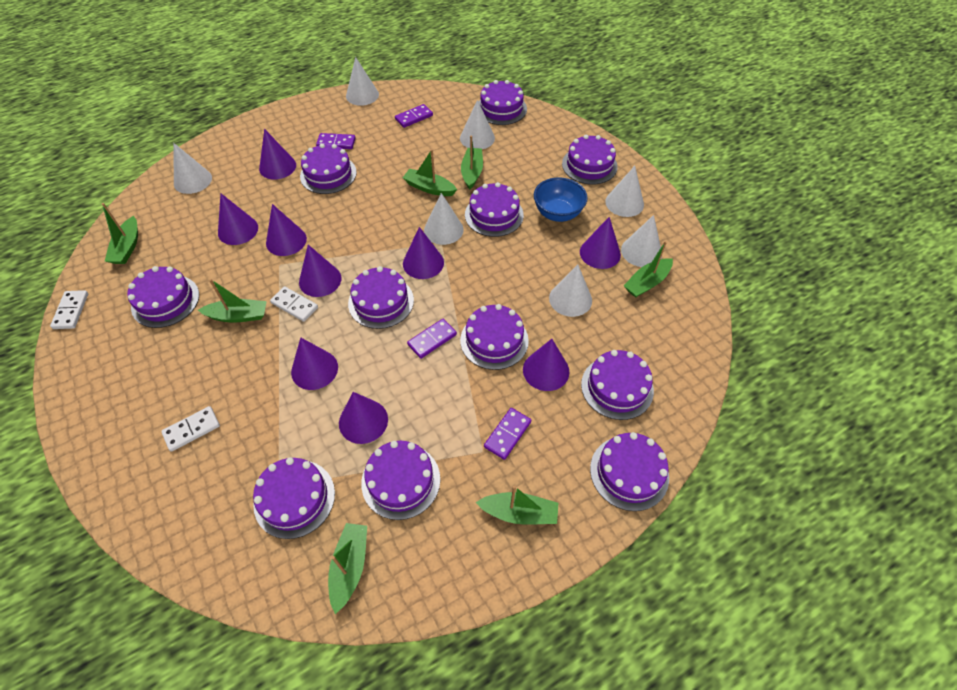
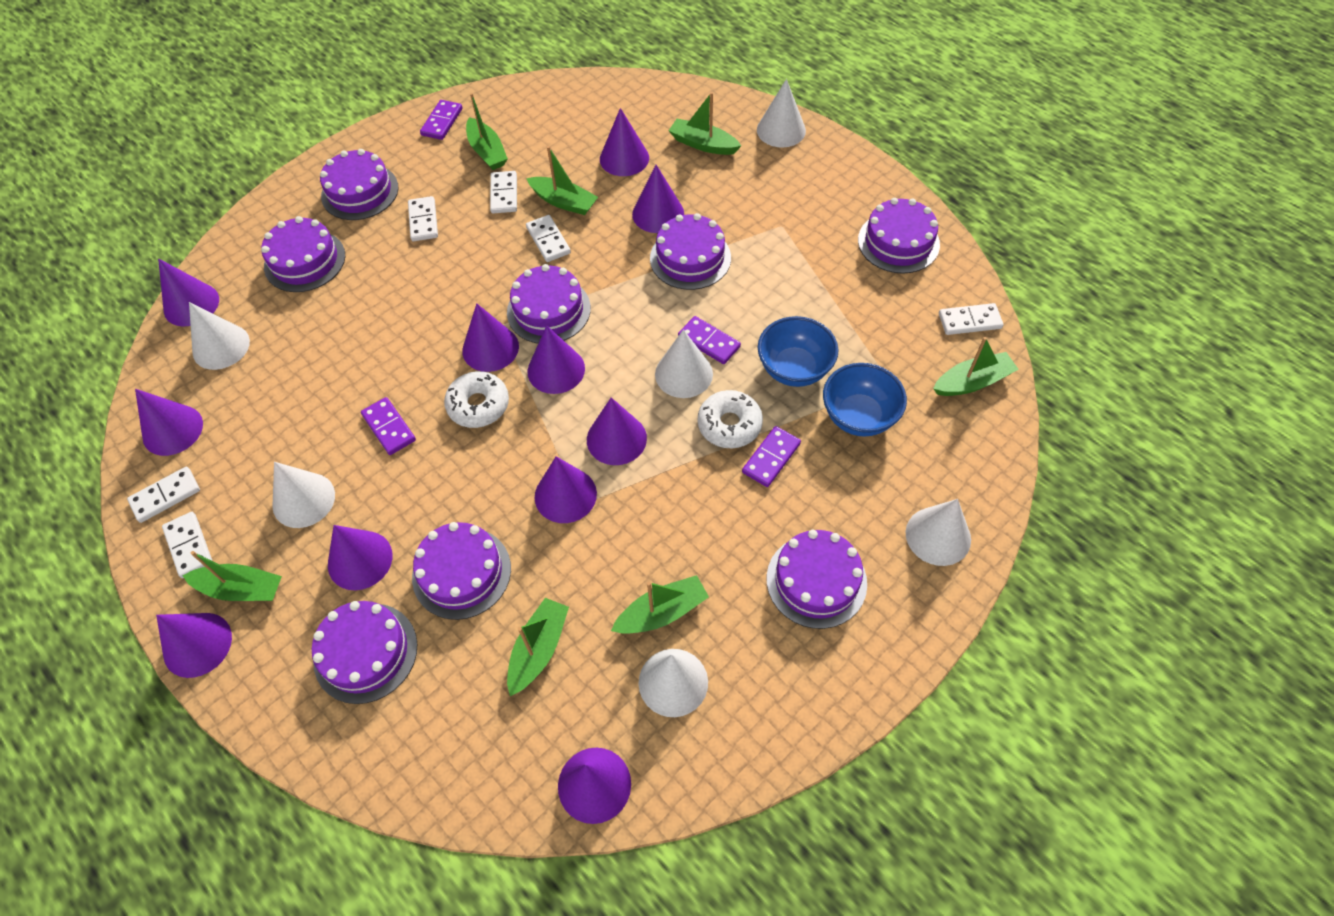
blue bowl: 1 -> 2
purple cake: 11 -> 8
purple cone: 9 -> 11
white cone: 7 -> 6
white domino: 3 -> 6
white donut: 0 -> 2

